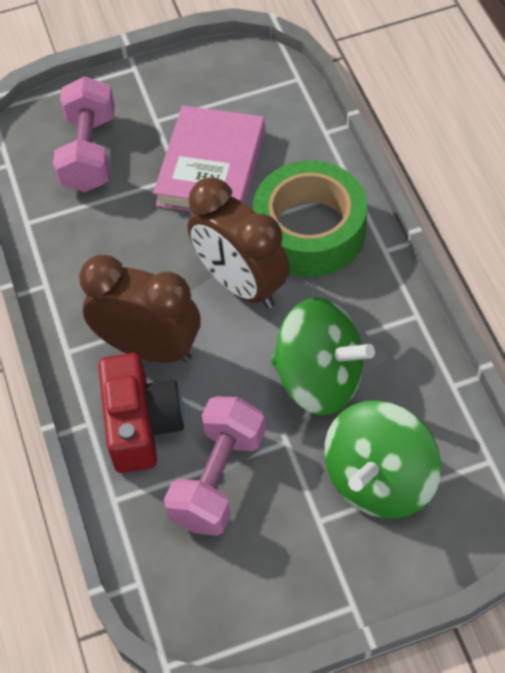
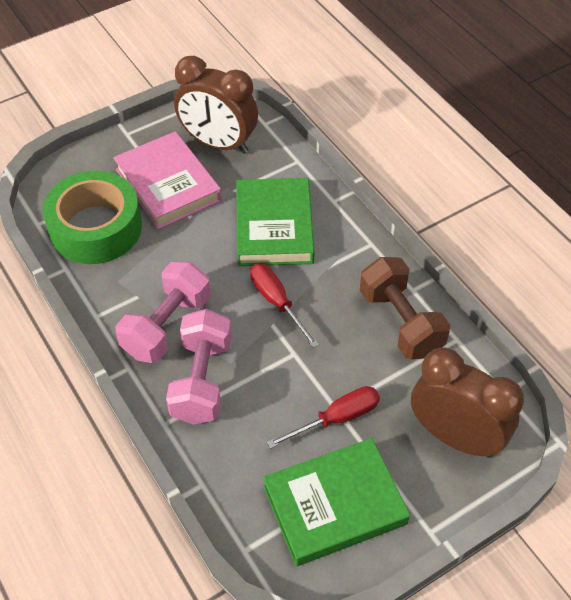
brown dumbbell: 0 -> 1
green book: 0 -> 2
green spinning top: 2 -> 0
red camera: 1 -> 0
red screwdriver: 0 -> 2

